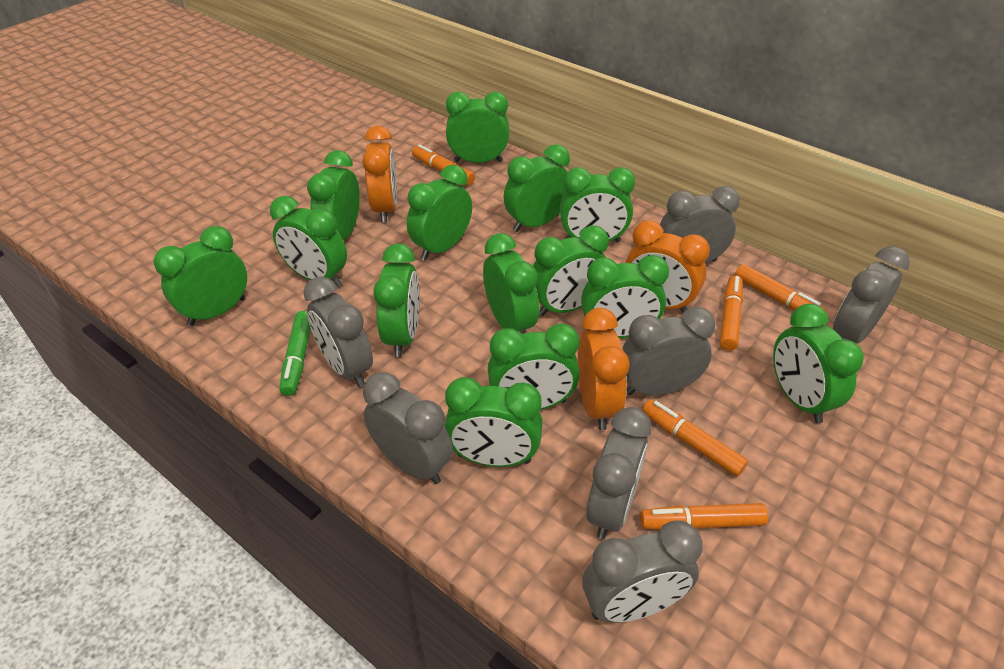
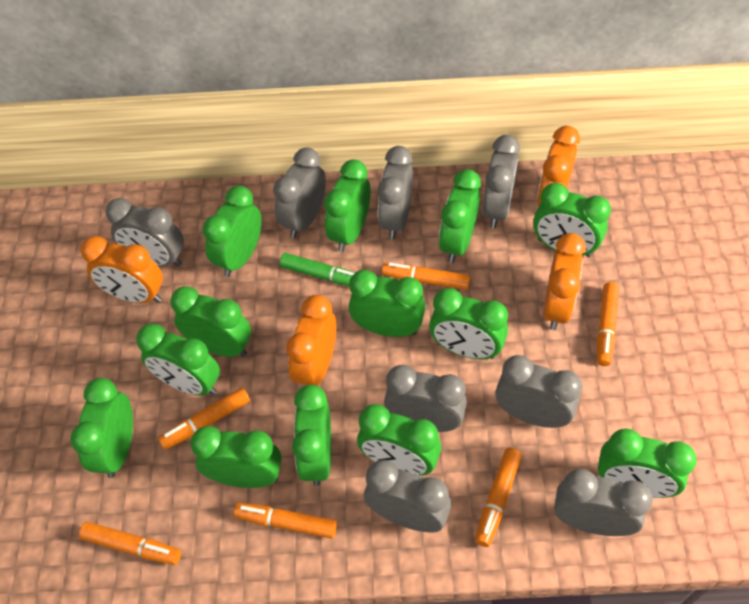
green clock: 14 -> 13
grey clock: 7 -> 8
orange clock: 3 -> 4
orange marker: 5 -> 6

